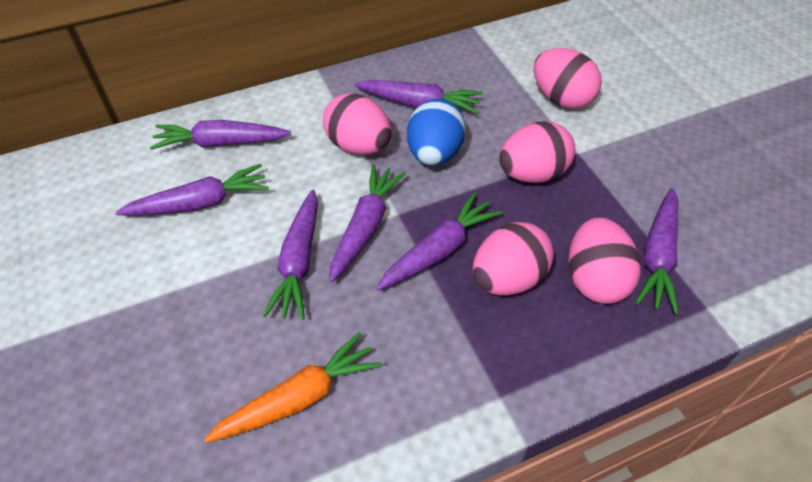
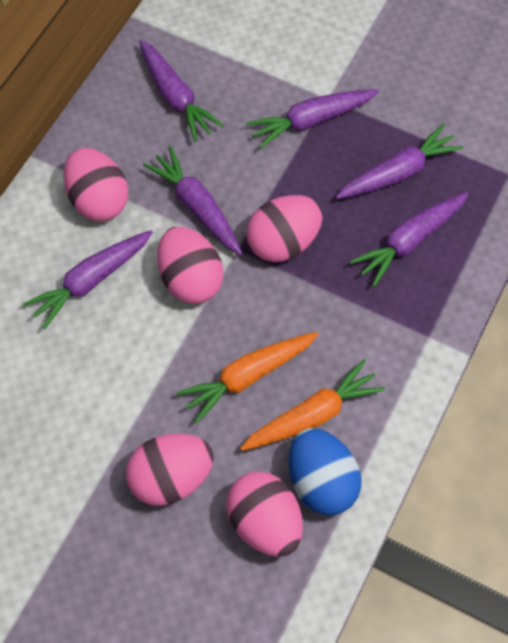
orange carrot: 1 -> 2
purple carrot: 7 -> 6

